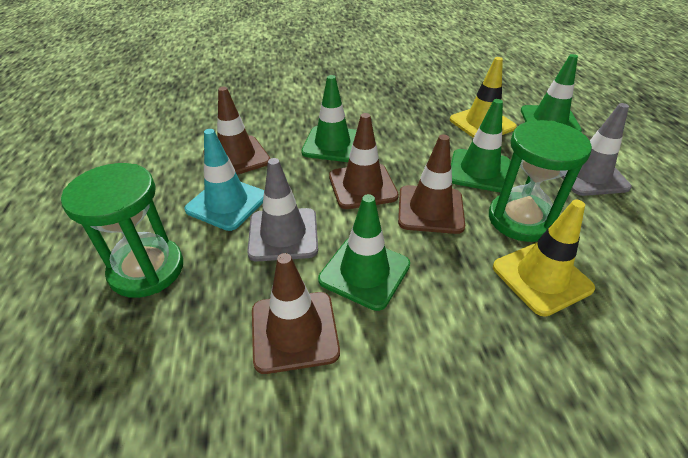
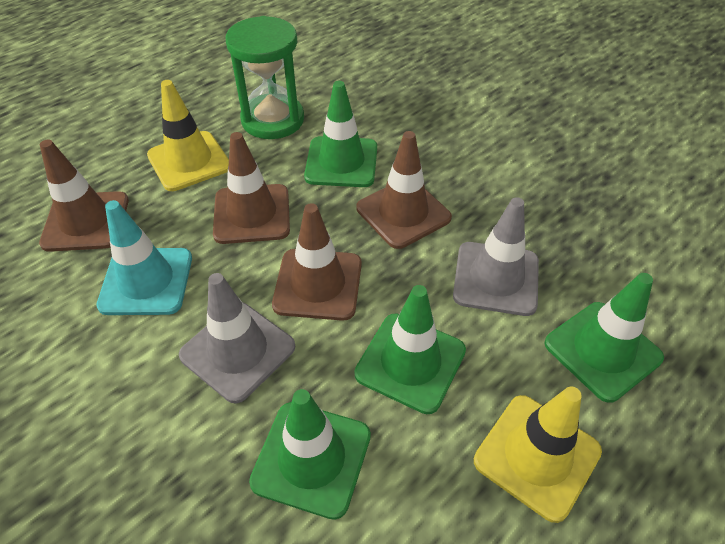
green hourglass: 2 -> 1

